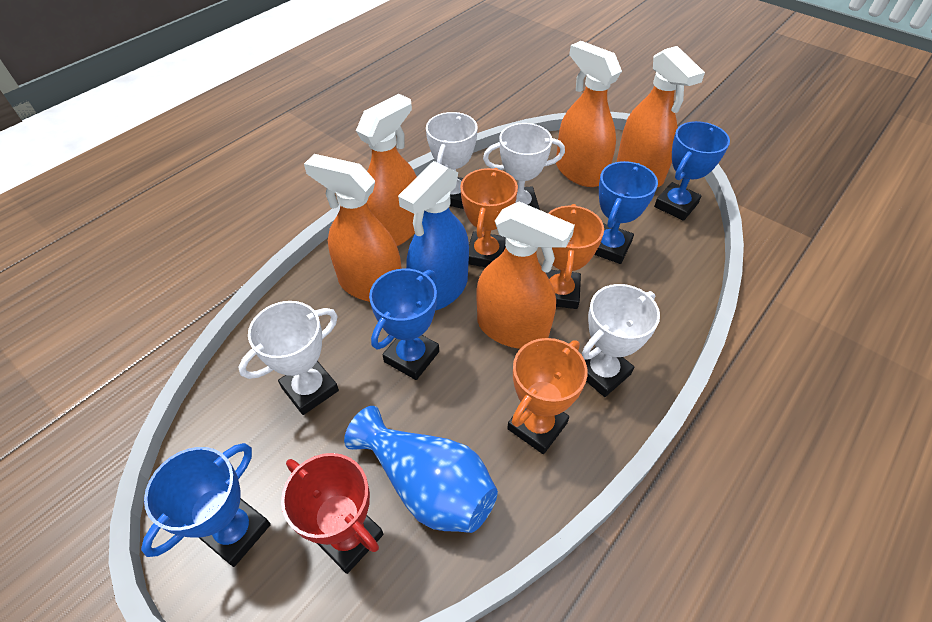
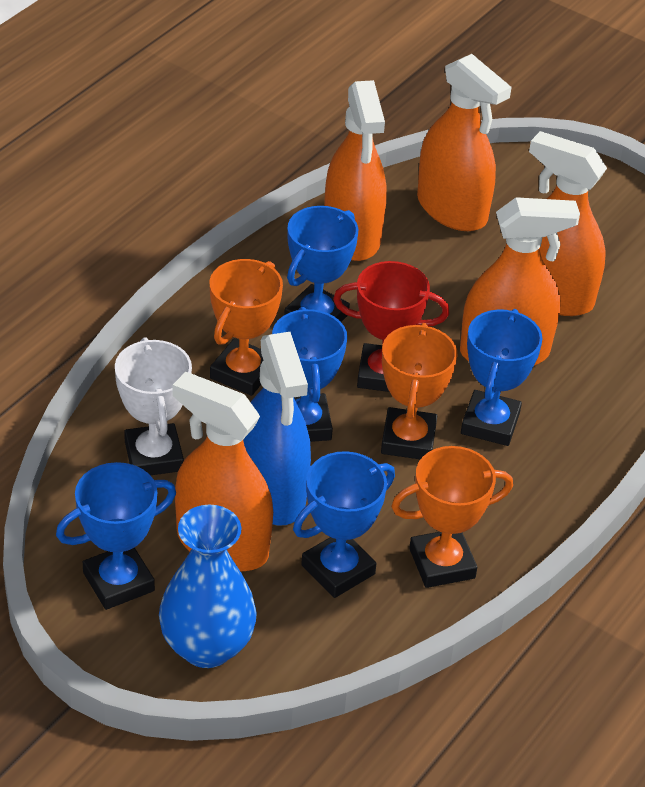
blue trophy: 4 -> 5
white trophy: 4 -> 1

